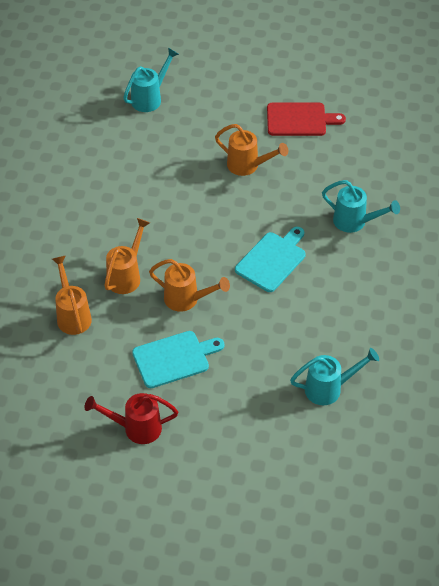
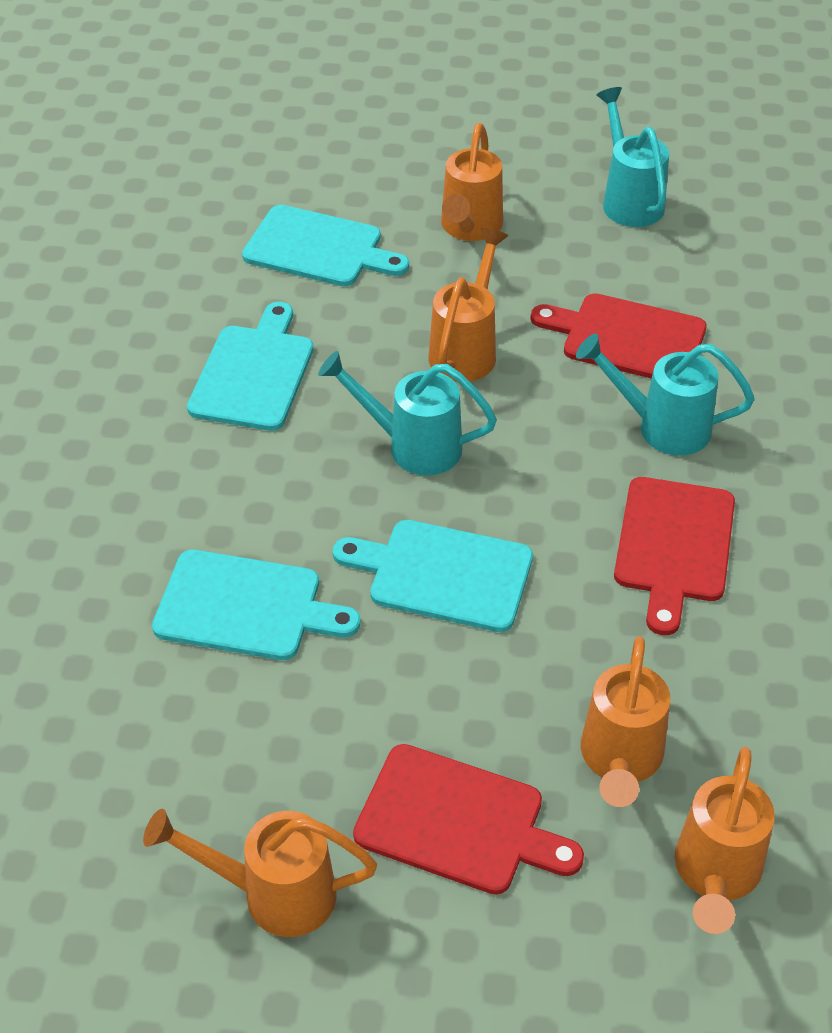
orange watering can: 4 -> 5
red cutting board: 1 -> 3
red watering can: 1 -> 0
turquoise cutting board: 2 -> 4

